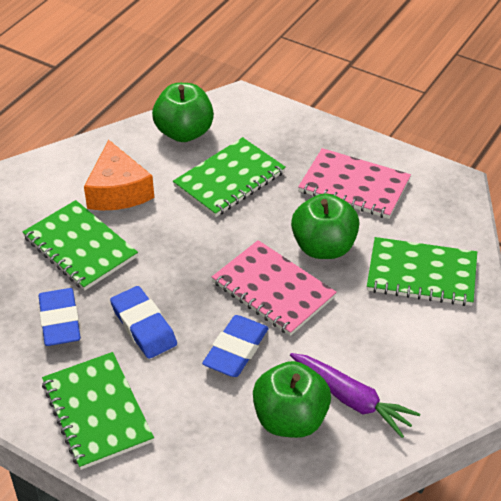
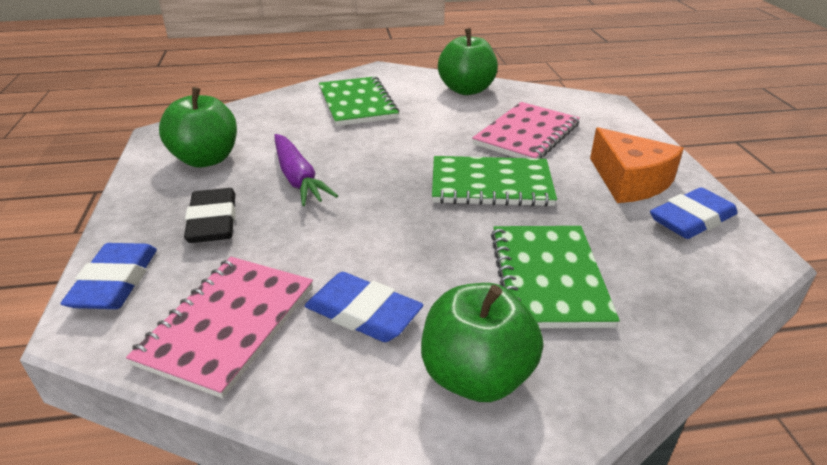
black eraser: 0 -> 1
green notebook: 4 -> 3

